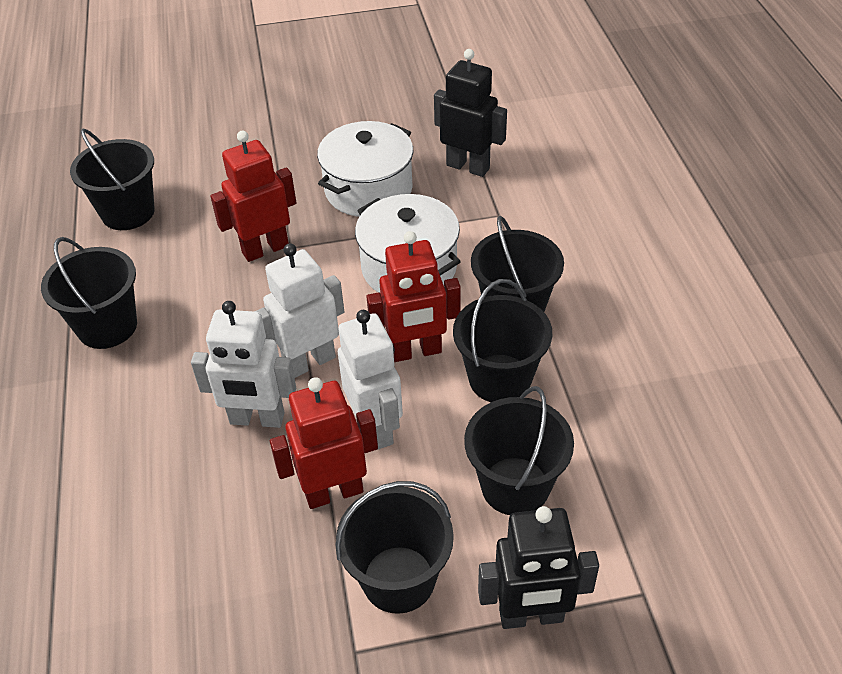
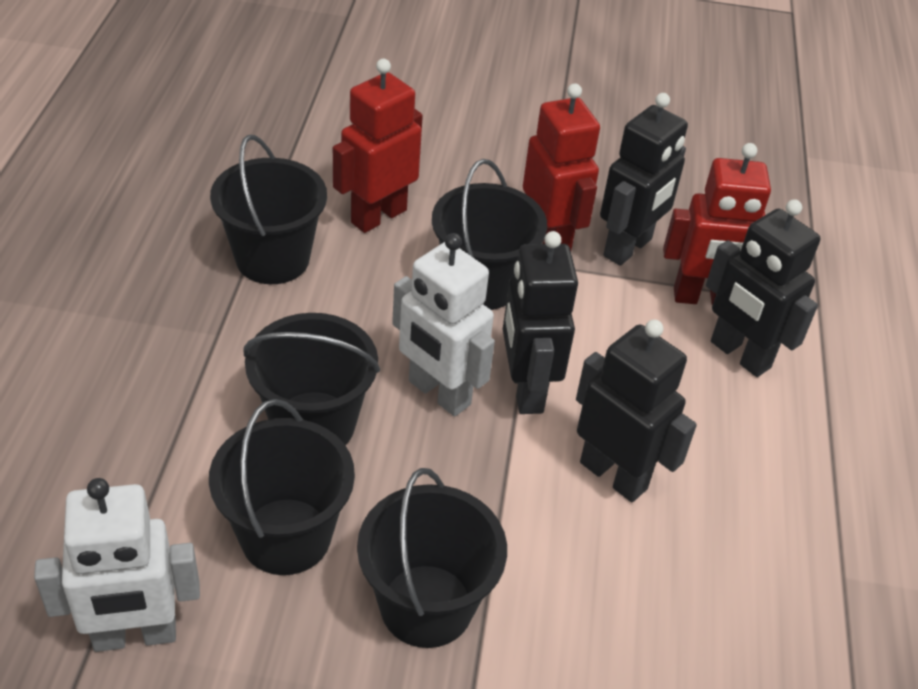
black bucket: 6 -> 5
black robot: 2 -> 4
white pot: 2 -> 0
white robot: 3 -> 2

